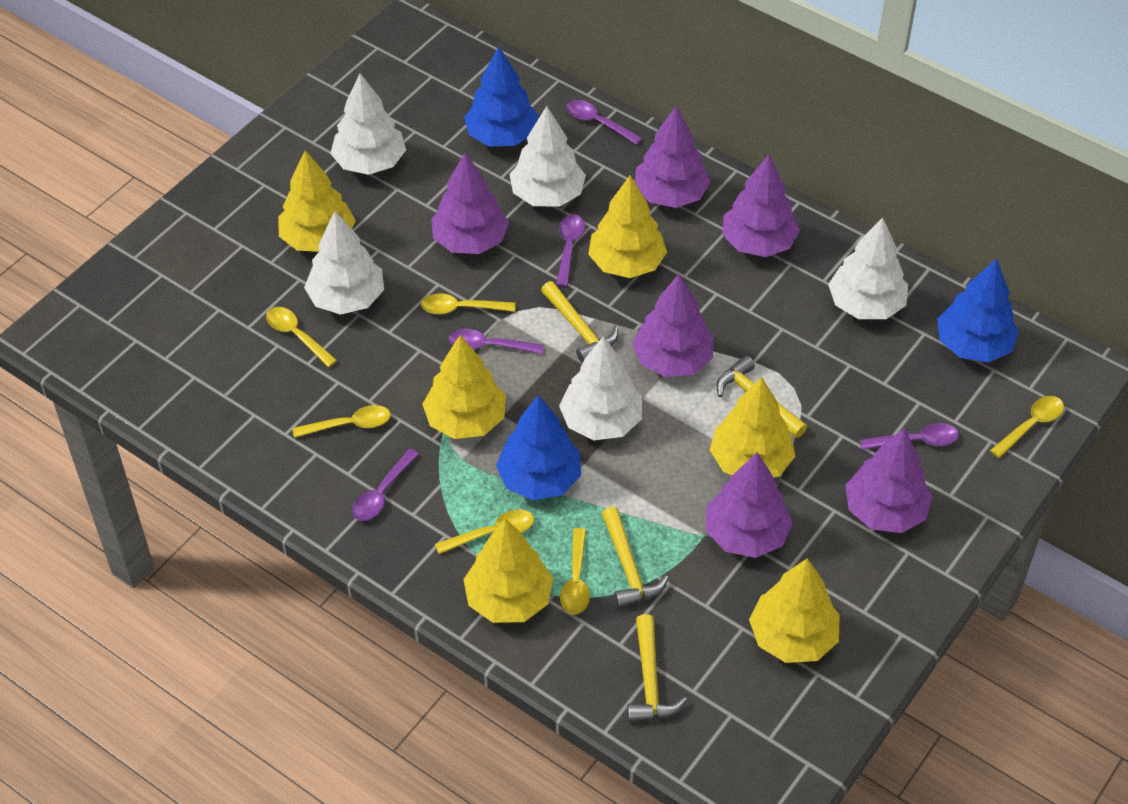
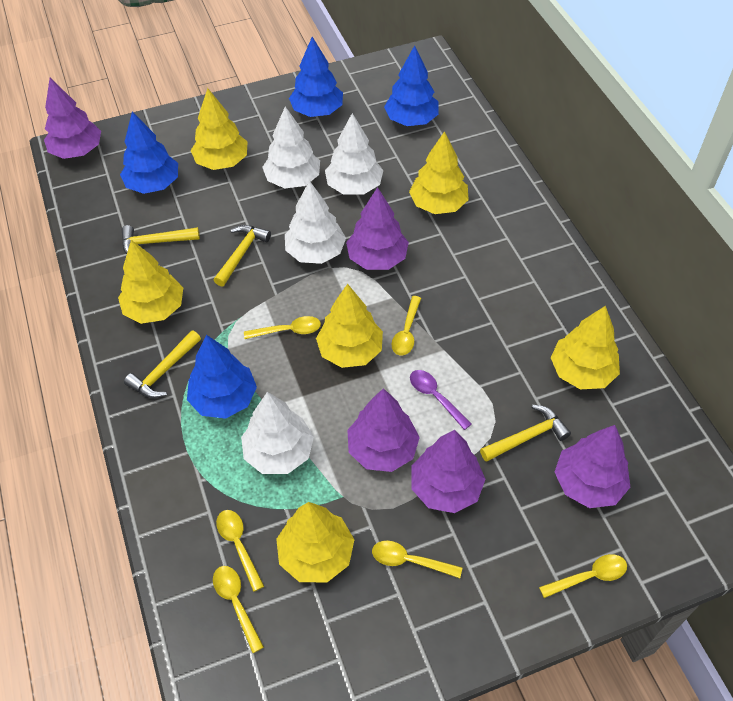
blue tree: 3 -> 4
purple spoon: 5 -> 1
purple tree: 6 -> 5
white tree: 5 -> 4

